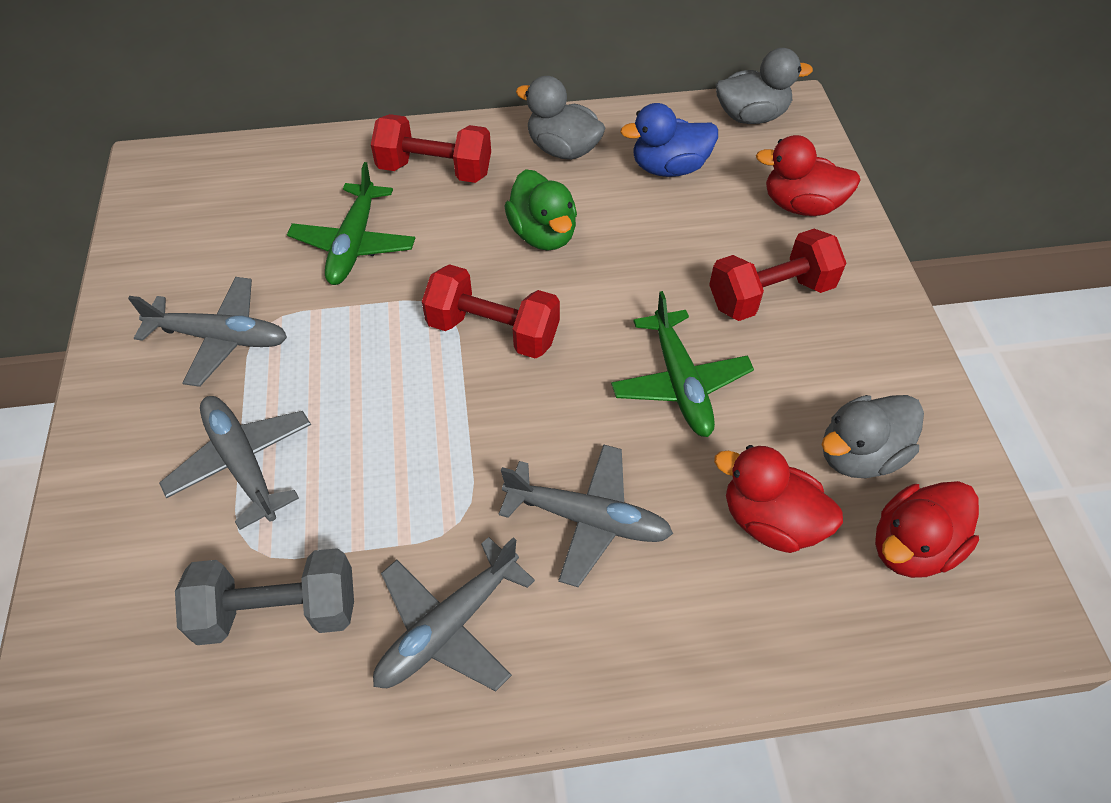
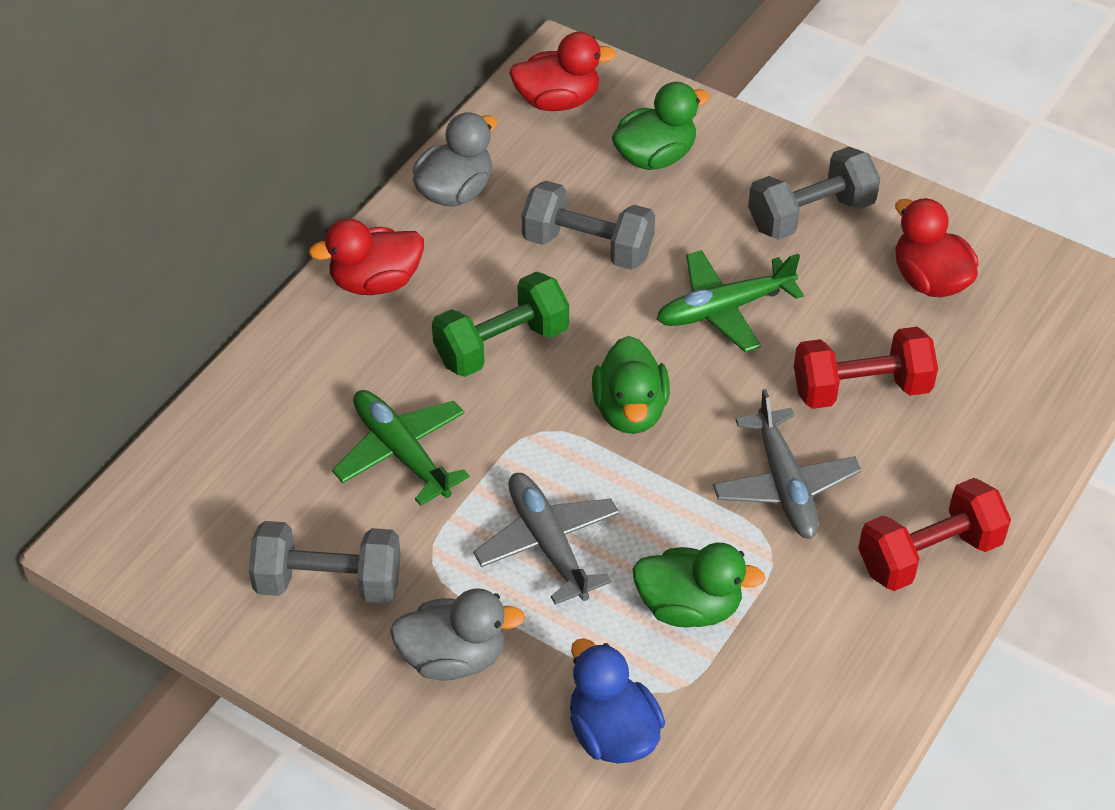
green duck: 1 -> 3
green dumbbell: 0 -> 1
grey duck: 3 -> 2
grey dumbbell: 1 -> 3
grey plane: 4 -> 2
red dumbbell: 3 -> 2

